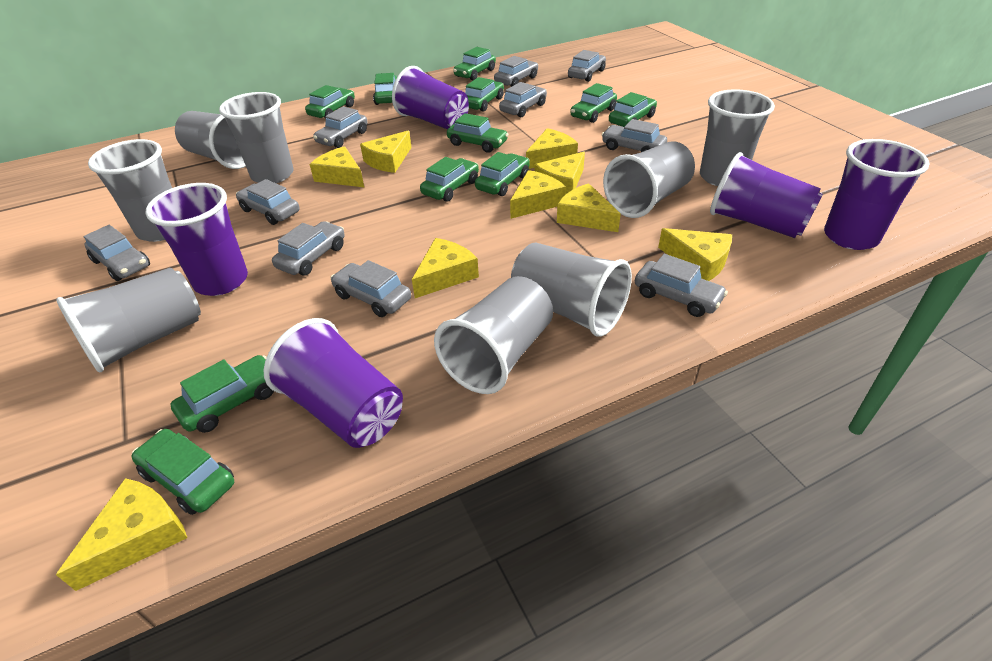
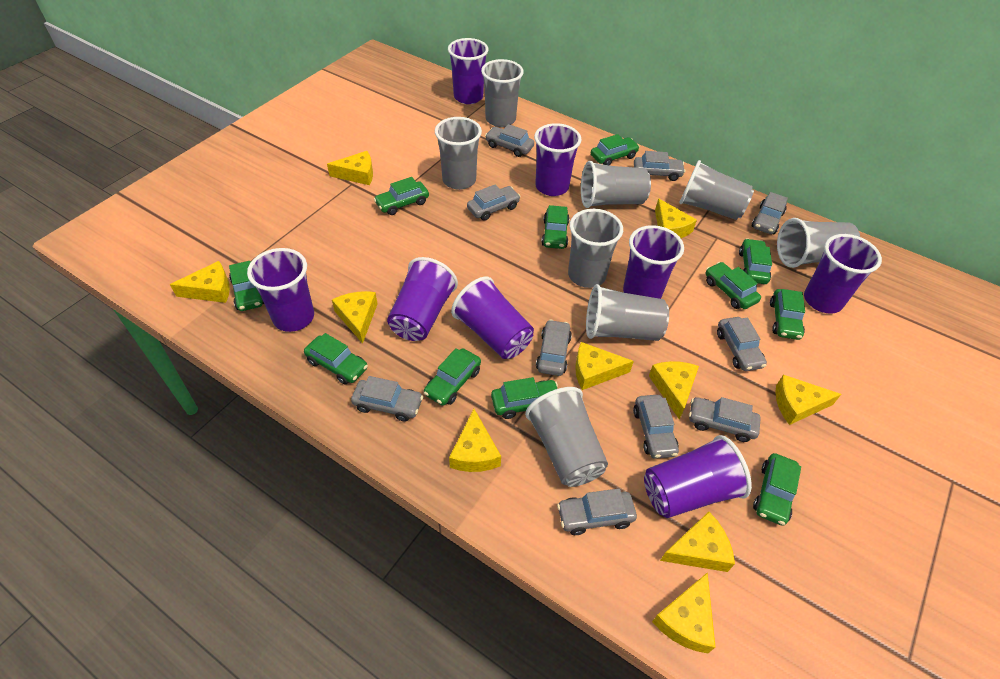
purple cup: 5 -> 8
yellow cheese: 9 -> 10

